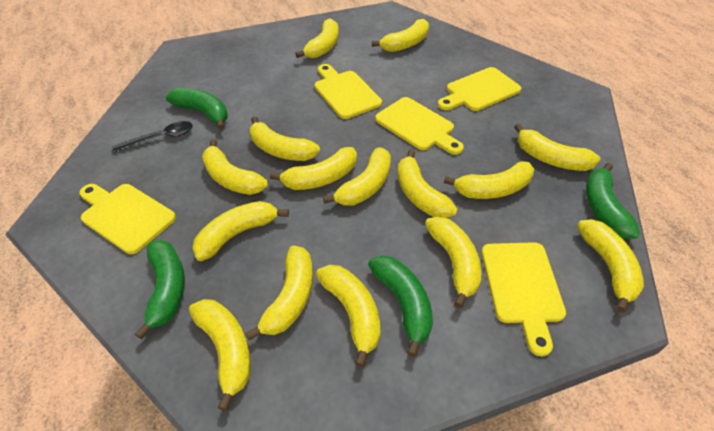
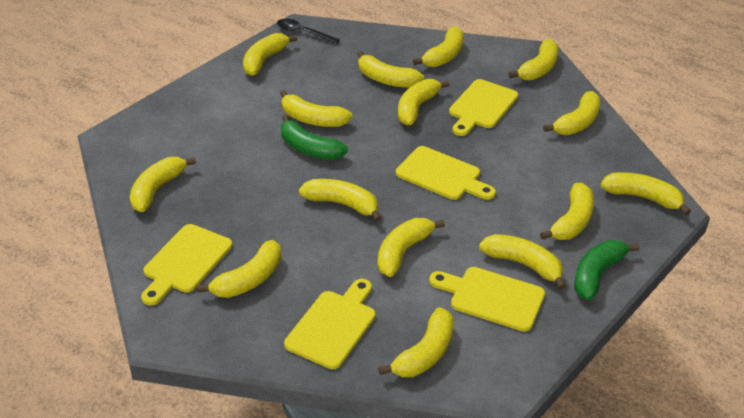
green banana: 4 -> 2

